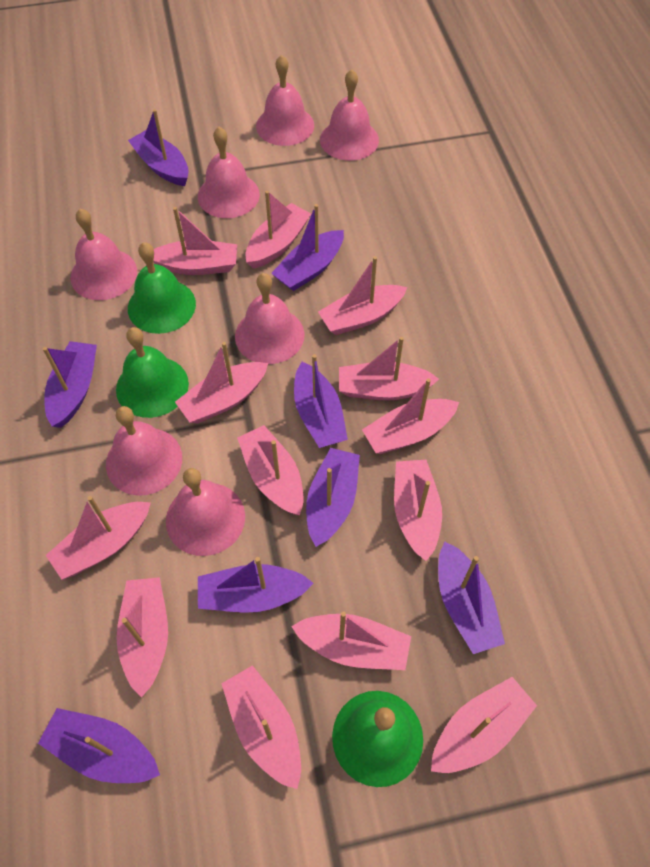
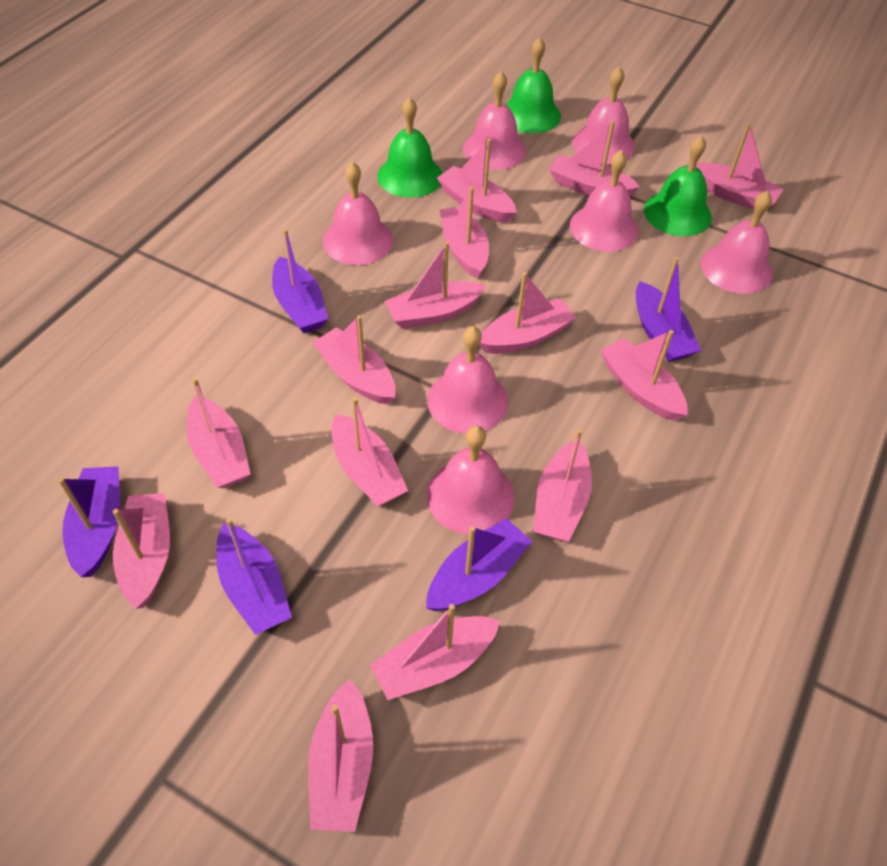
pink boat: 13 -> 14
purple boat: 8 -> 5

